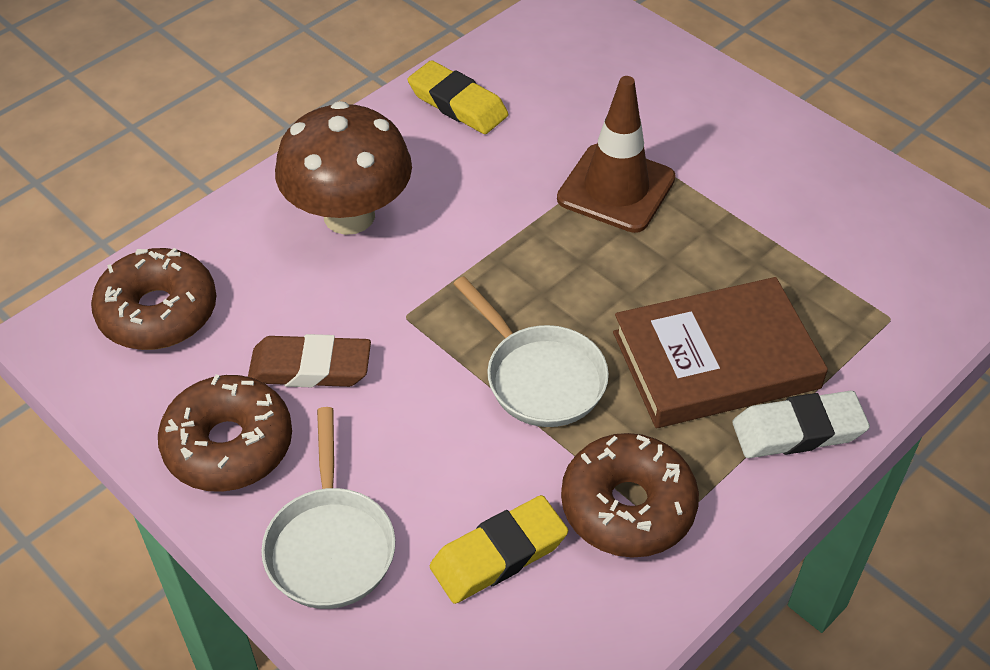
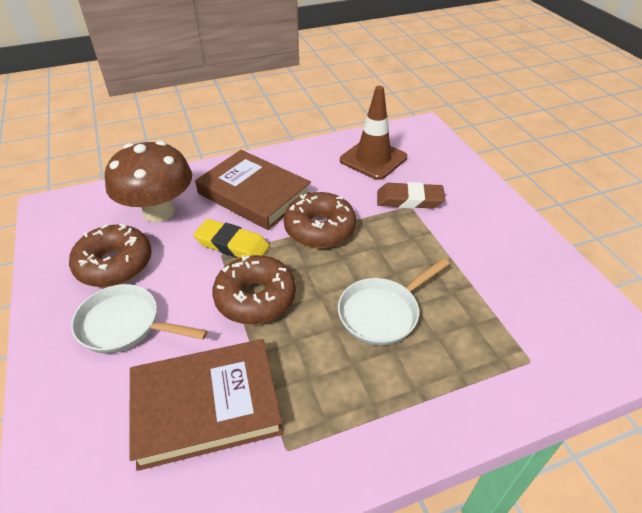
brown book: 1 -> 2
white eraser: 1 -> 0
yellow eraser: 2 -> 1

